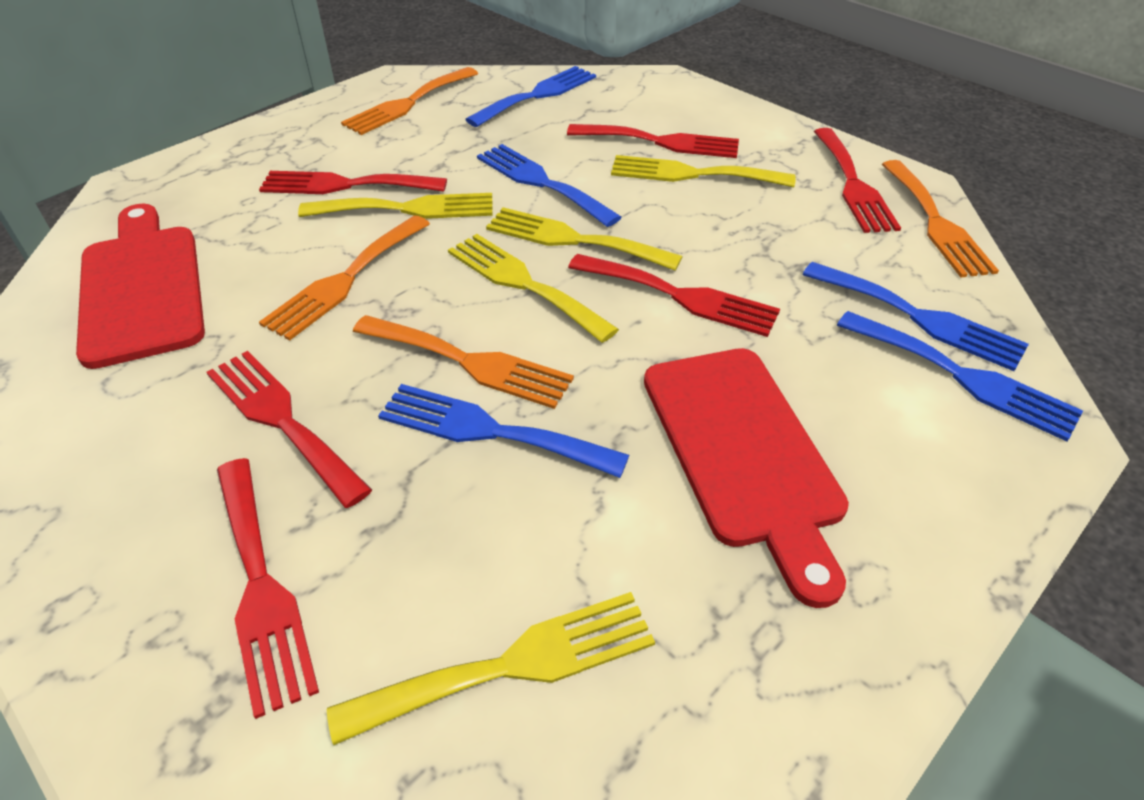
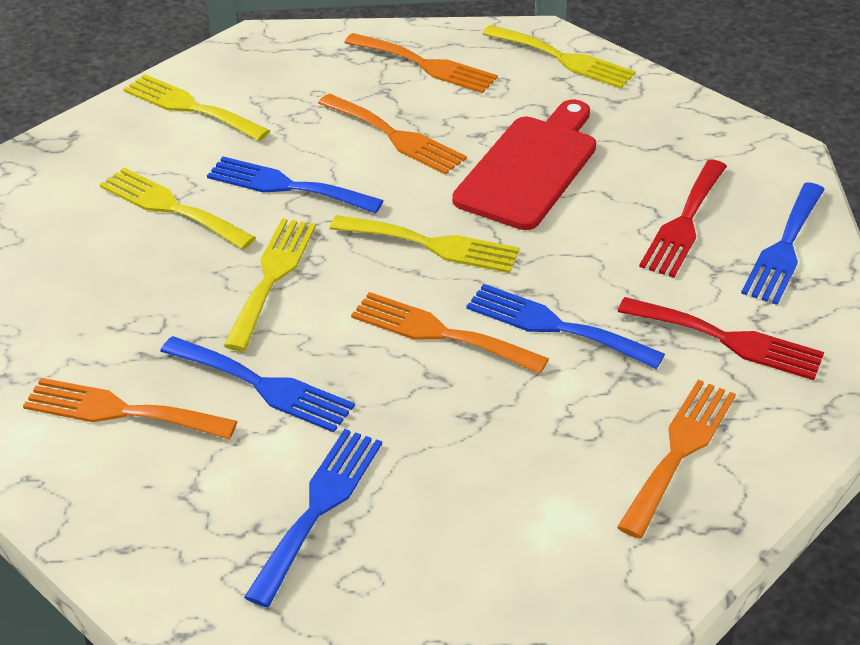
orange fork: 4 -> 5
red cutting board: 2 -> 1
red fork: 6 -> 2

